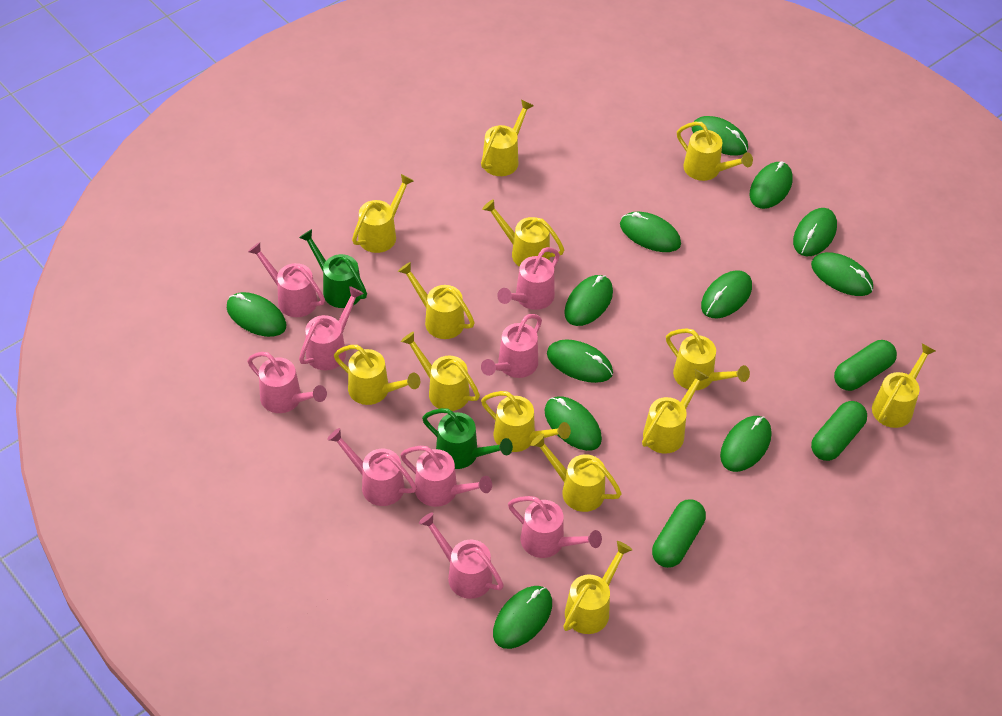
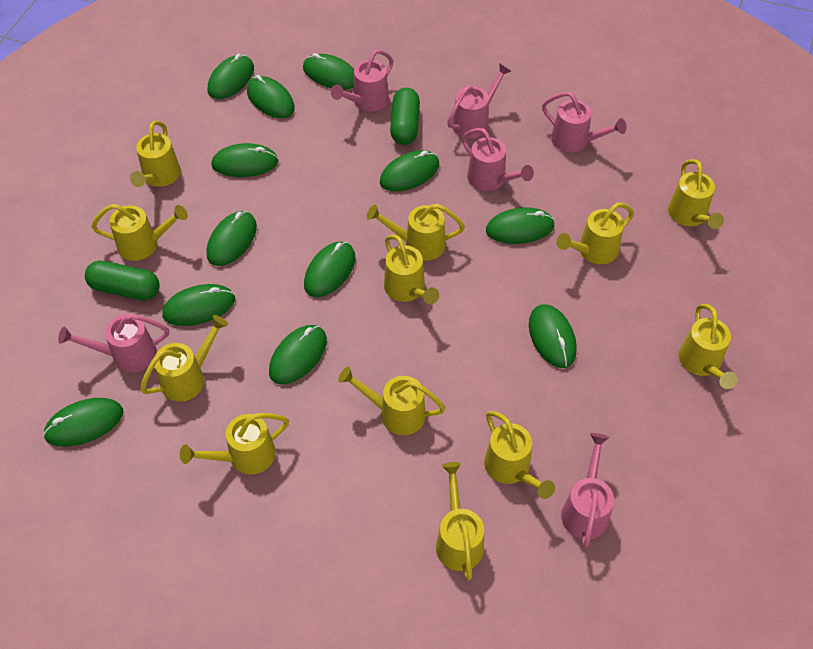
green capsule: 3 -> 2
green watering can: 2 -> 0
pink watering can: 9 -> 6
yellow watering can: 13 -> 12

